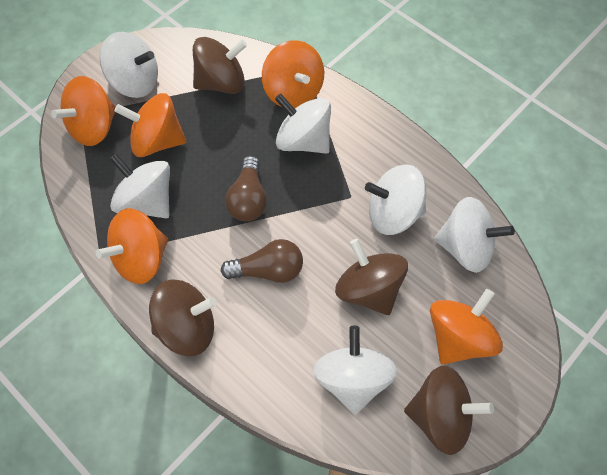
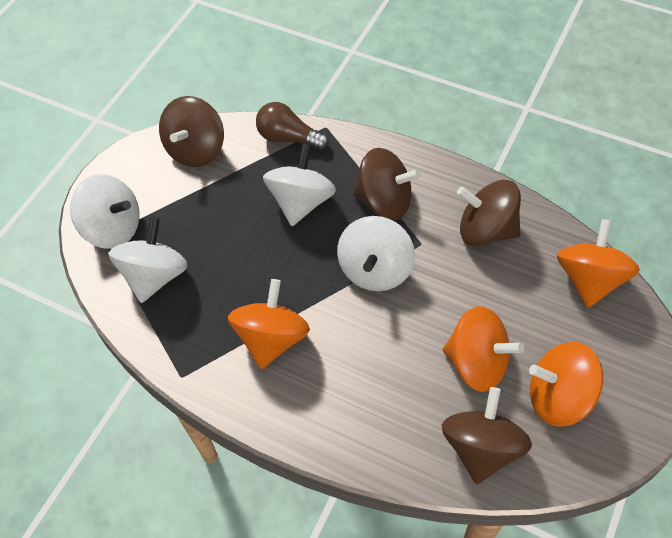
brown light bulb: 2 -> 1
orange spinning top: 5 -> 4
white spinning top: 6 -> 4

